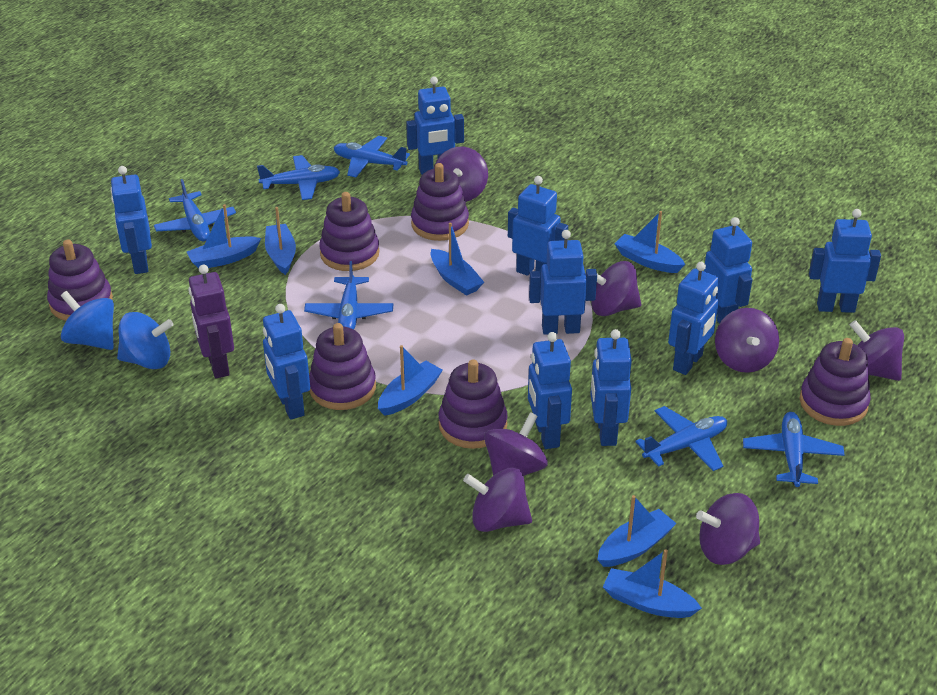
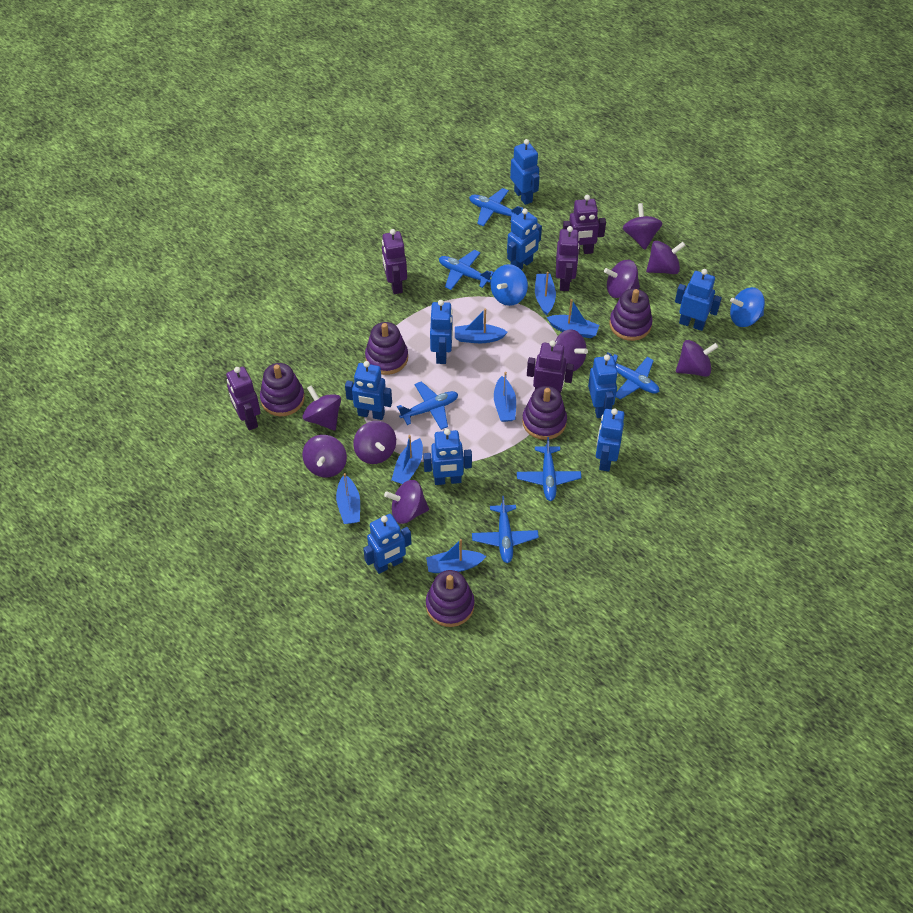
blue robot: 10 -> 9
purple robot: 1 -> 5
purple spinning top: 7 -> 9
purple stacking toy: 6 -> 5

